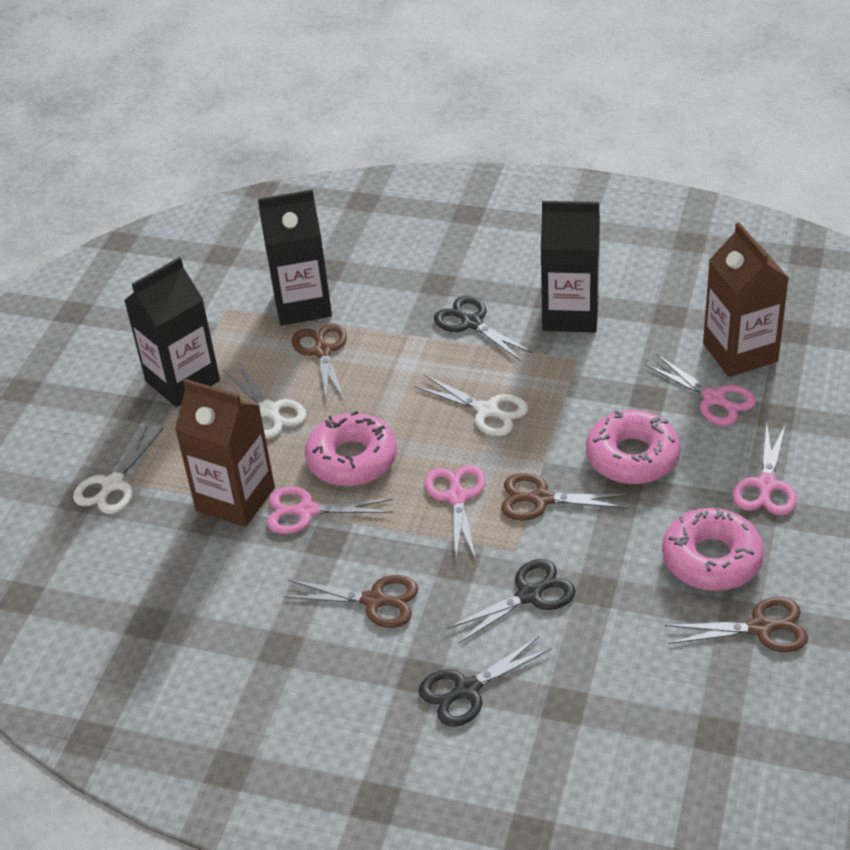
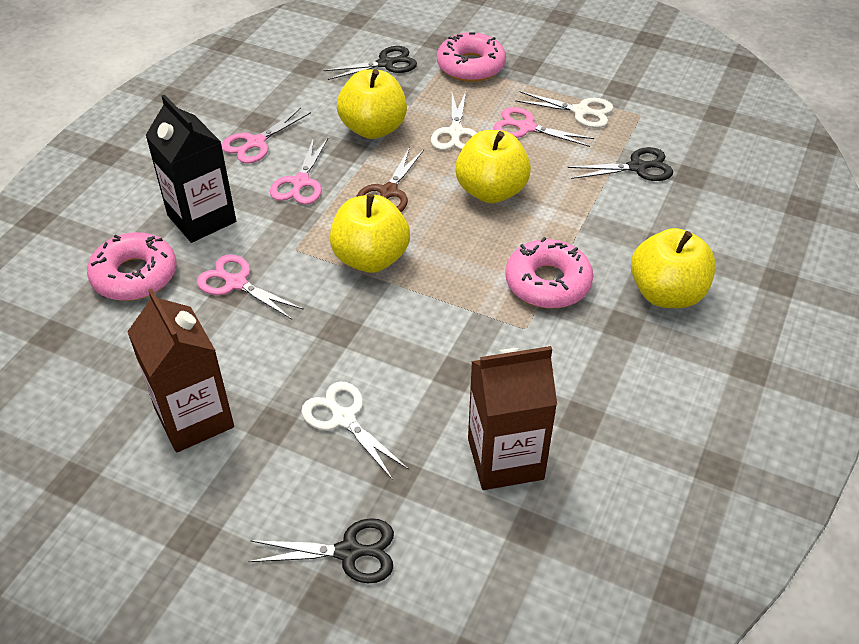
black carton: 3 -> 1
brown scissors: 4 -> 1
yellow apple: 0 -> 4

